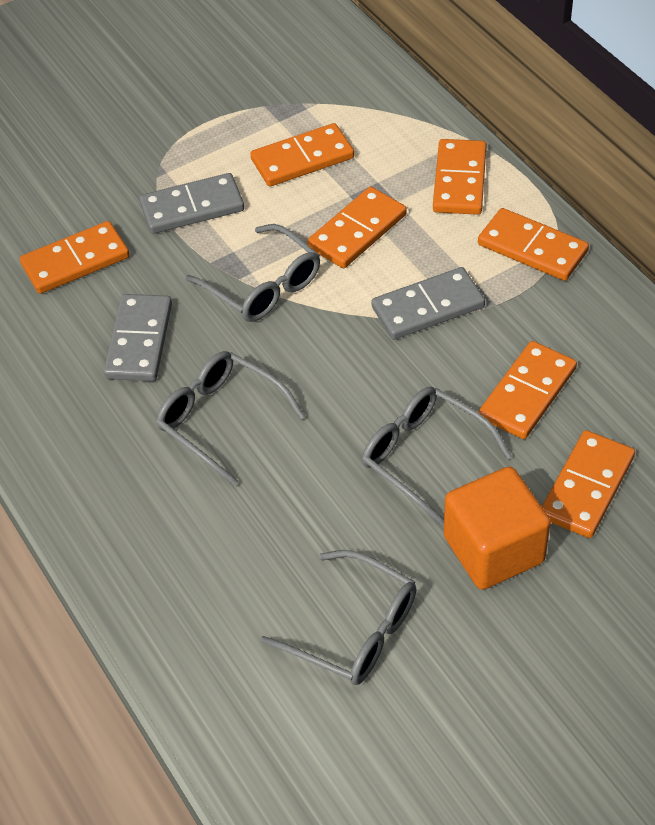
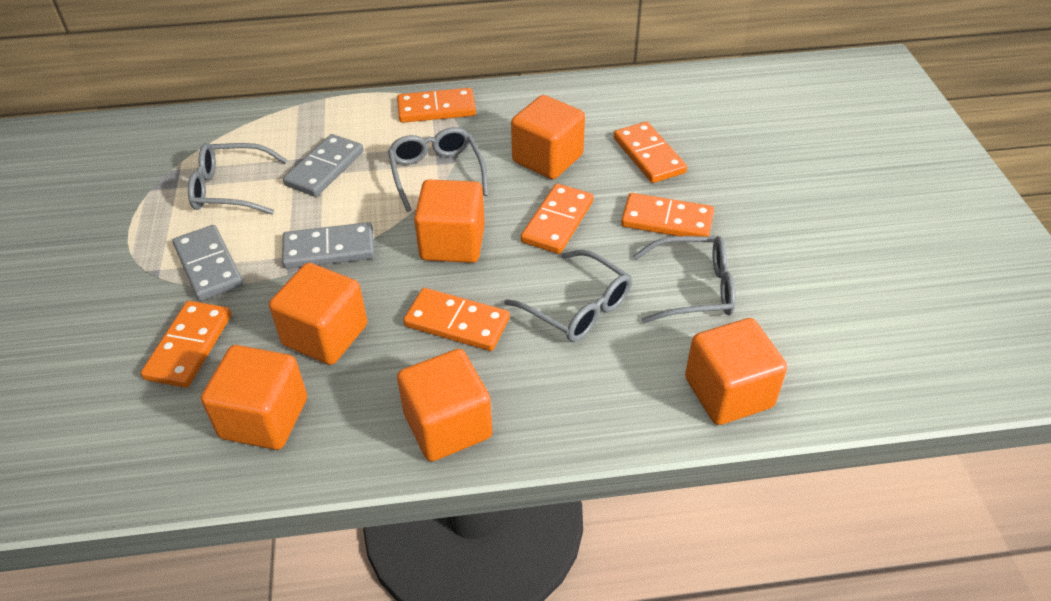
orange cube: 1 -> 6
orange domino: 7 -> 6

